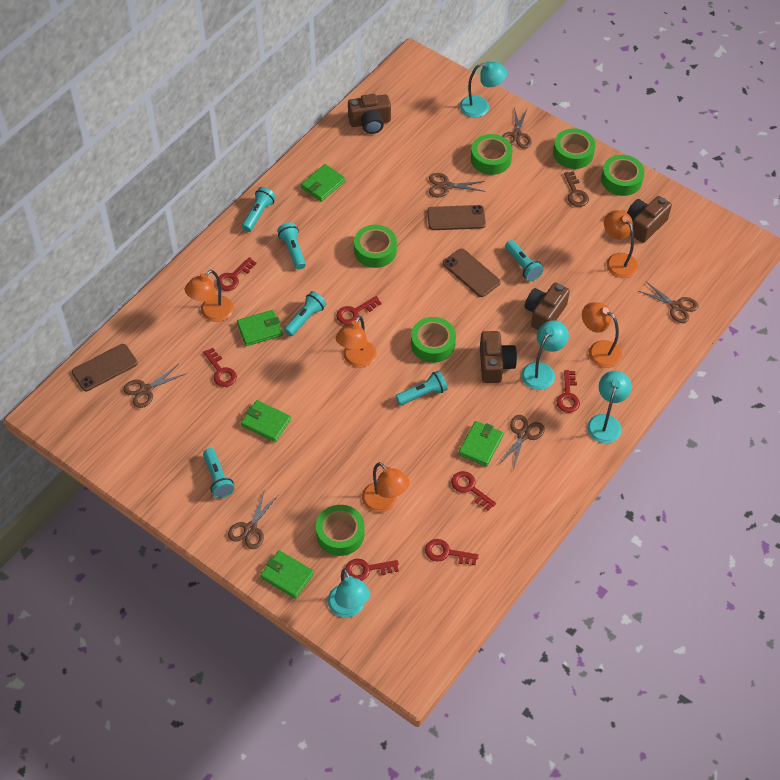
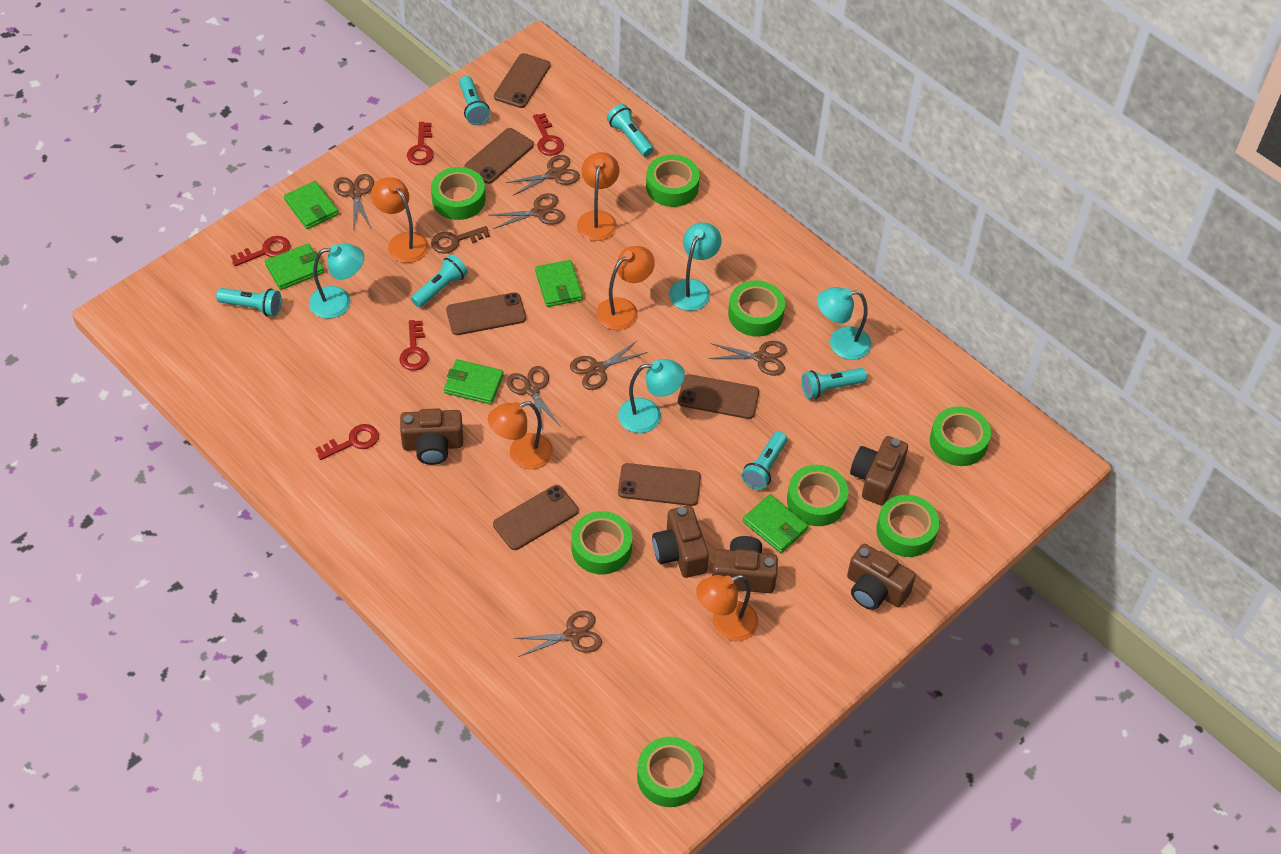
brown camera: 4 -> 5
brown phone: 3 -> 6
brown scissors: 6 -> 7
green tape: 6 -> 8
red key: 7 -> 5

